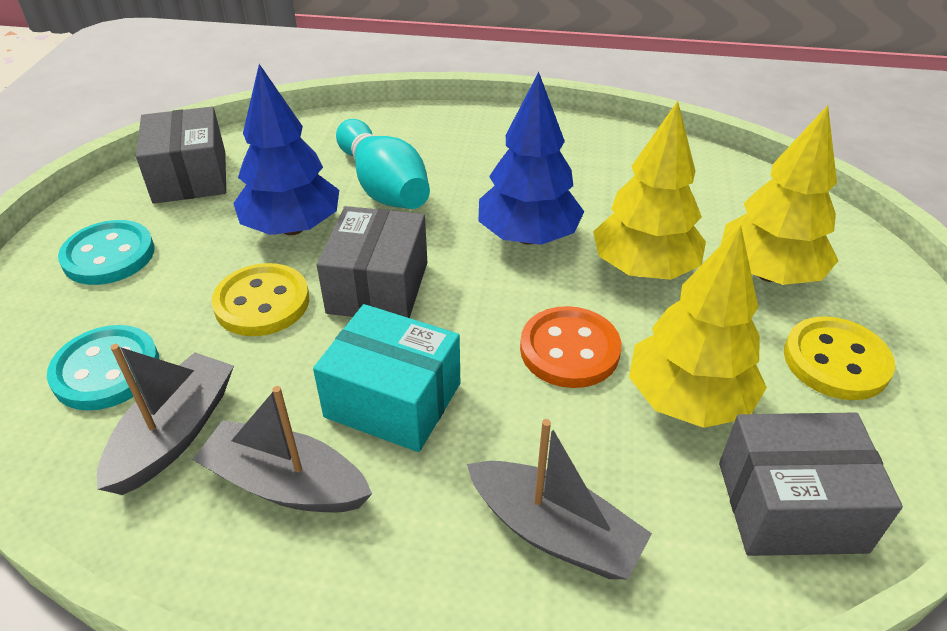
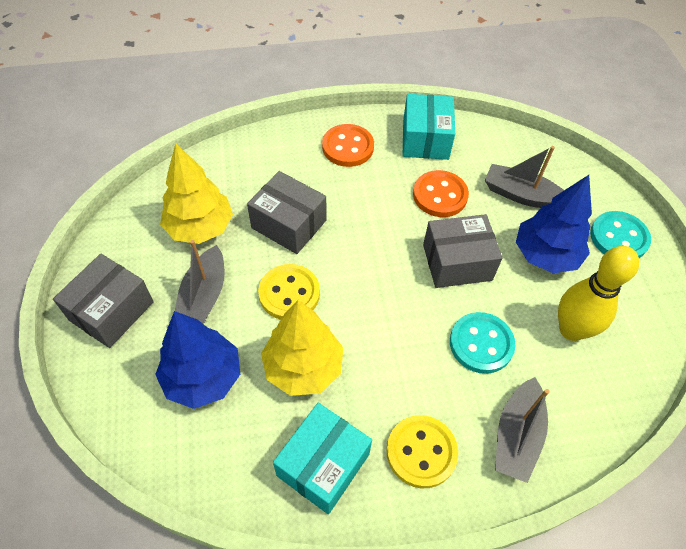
orange button: 1 -> 2
turquoise bowling pin: 1 -> 0
turquoise box: 1 -> 2
yellow bowling pin: 0 -> 1
yellow tree: 3 -> 2

